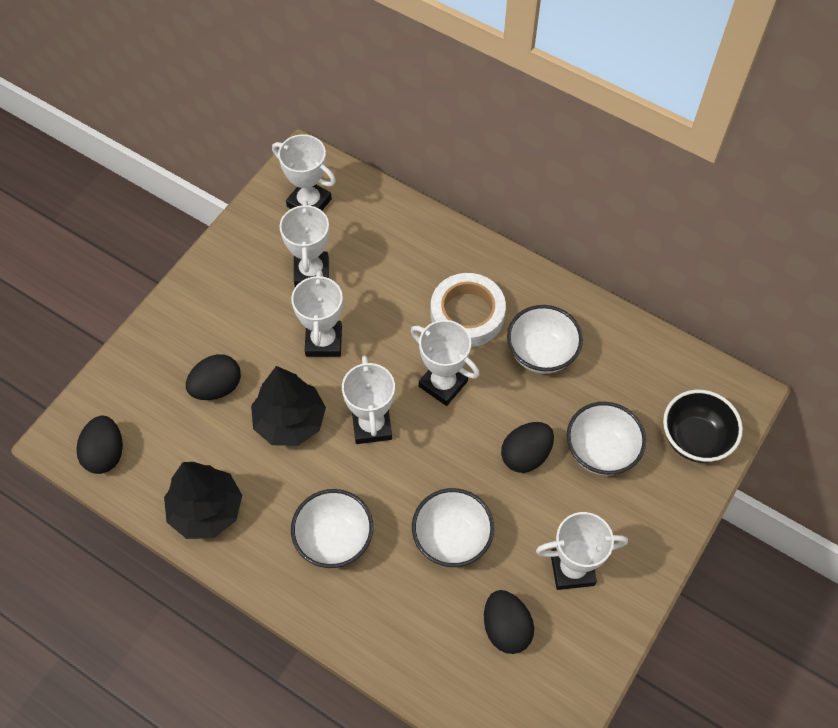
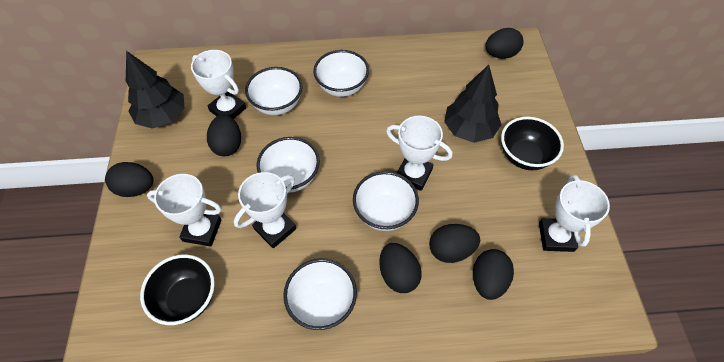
black bowl: 1 -> 2
black egg: 4 -> 6
white bowl: 4 -> 5
white tape: 1 -> 0
white trophy: 6 -> 5

